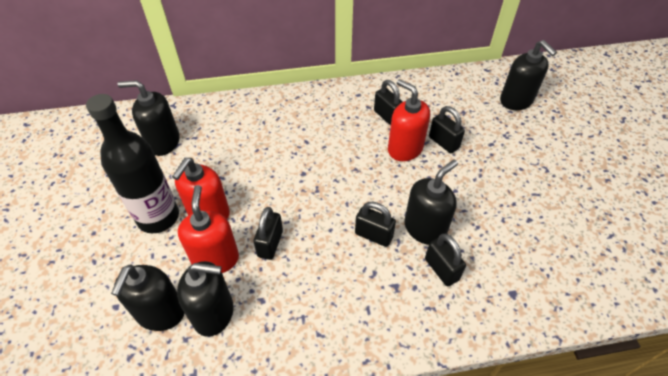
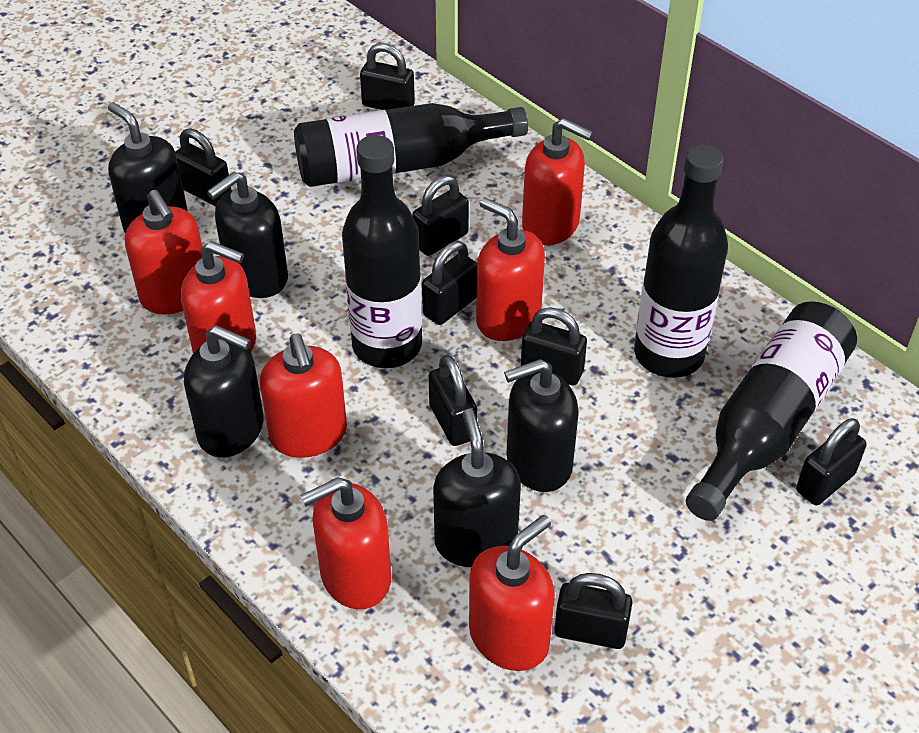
black bottle: 1 -> 4
black padlock: 5 -> 8
red soap dispenser: 3 -> 7

